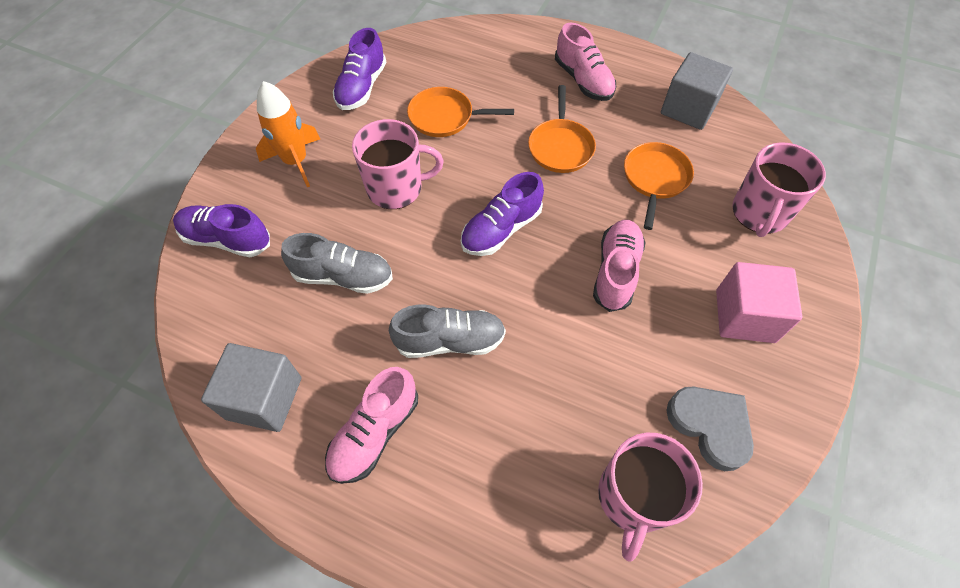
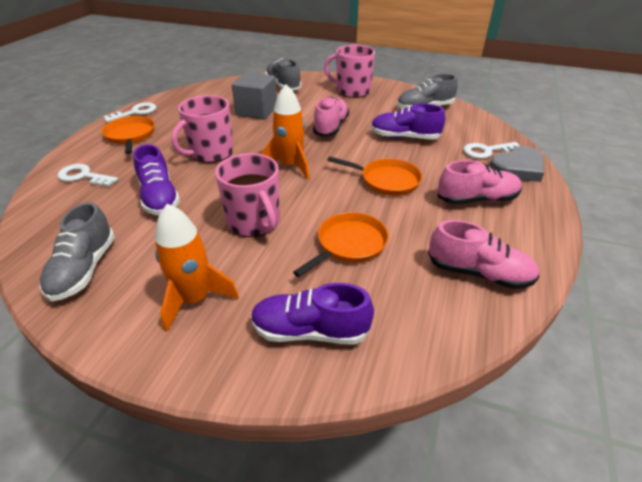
grey cube: 2 -> 1
grey shoe: 2 -> 3
orange rocket: 1 -> 2
pink cube: 1 -> 0
white key: 0 -> 3

